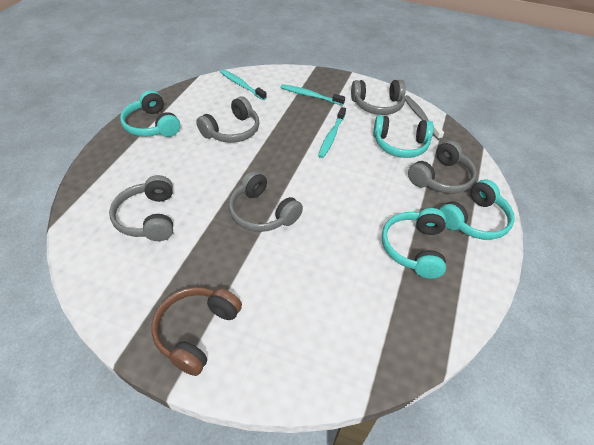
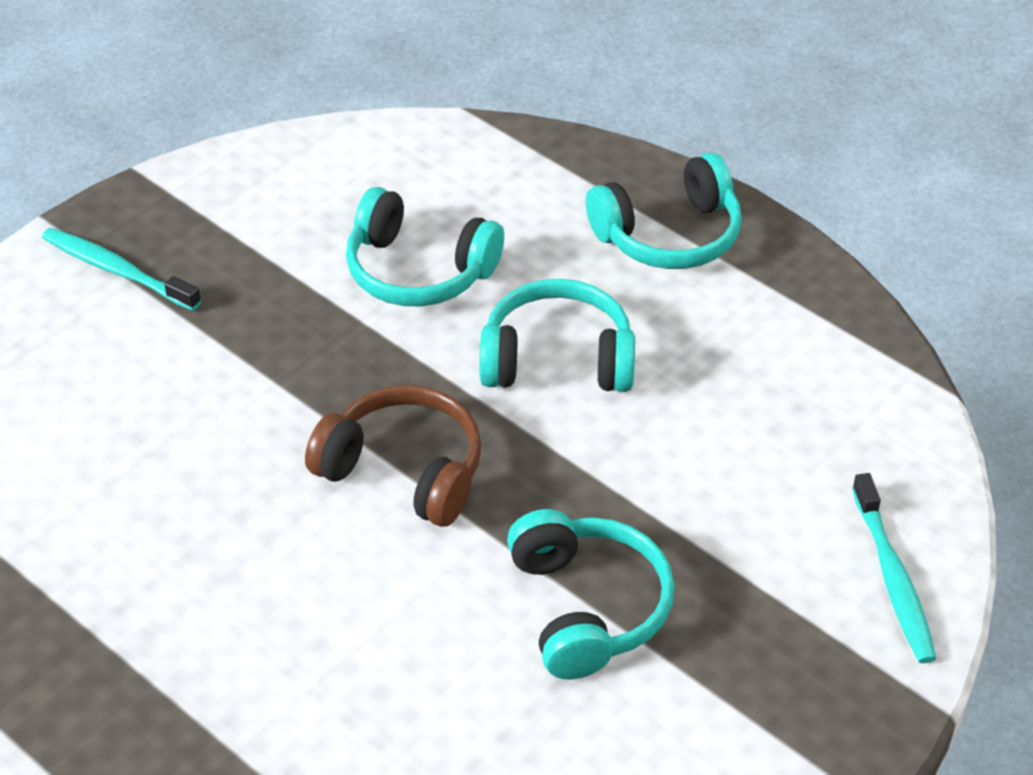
grey headphones: 5 -> 0
grey toothbrush: 1 -> 0
turquoise toothbrush: 3 -> 2

